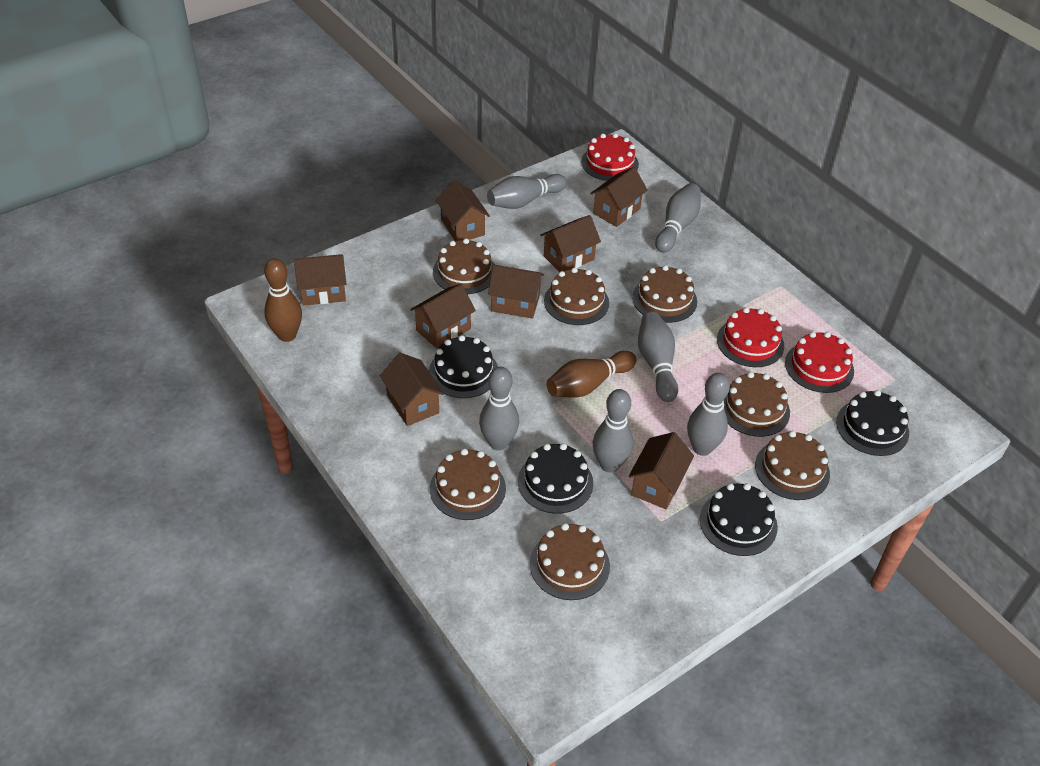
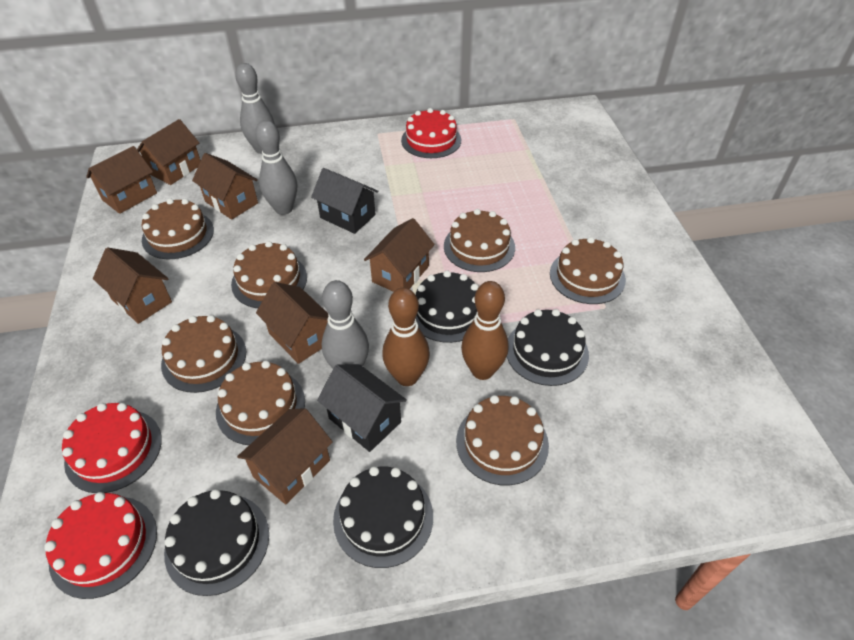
black house: 0 -> 2
brown house: 8 -> 7
grey bowling pin: 6 -> 3

